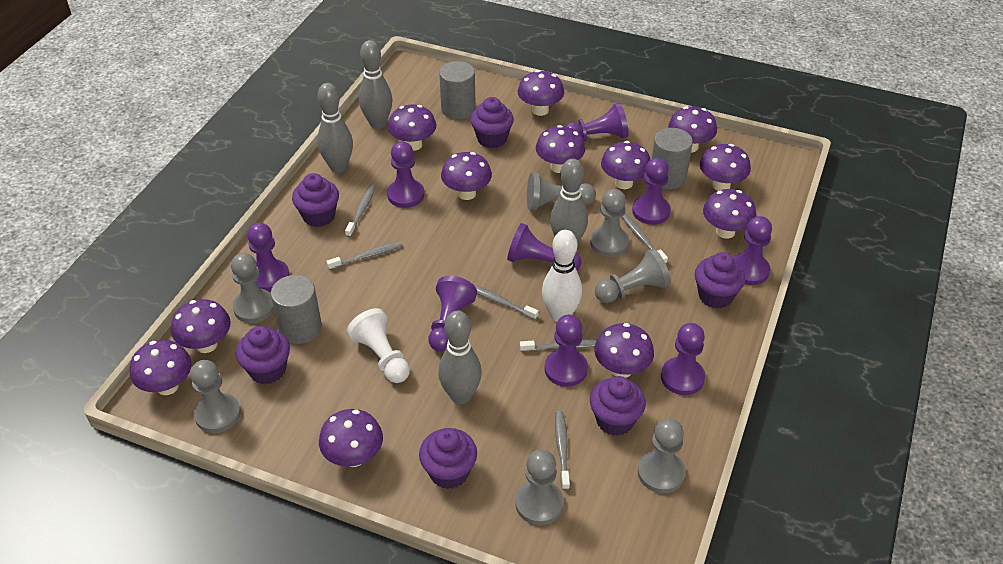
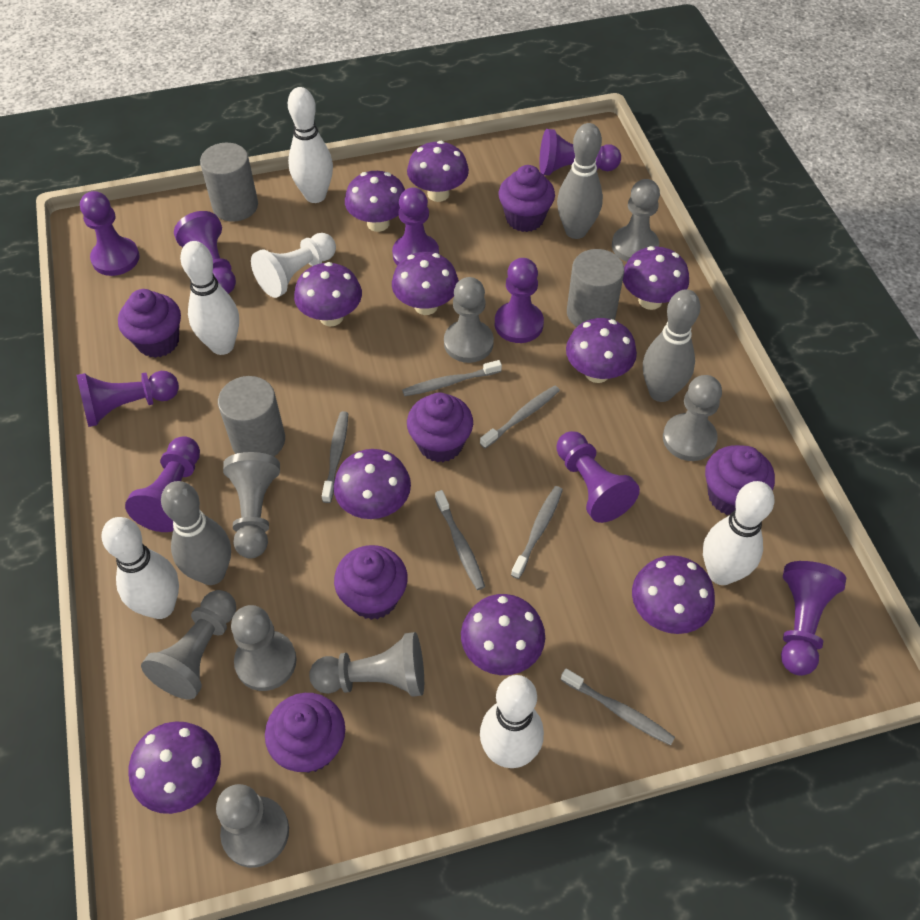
grey bowling pin: 4 -> 3
grey pawn: 7 -> 8
purple mushroom: 12 -> 10
white bowling pin: 1 -> 5

